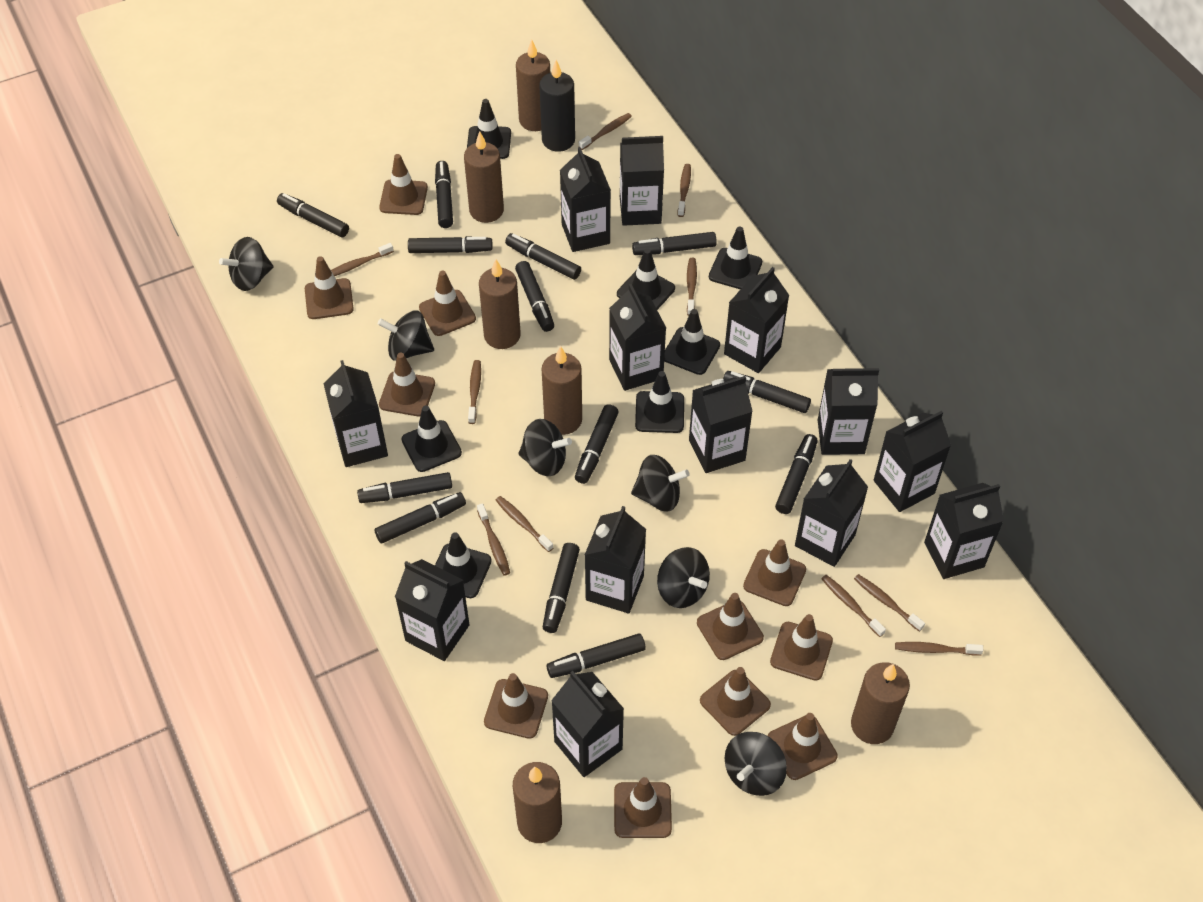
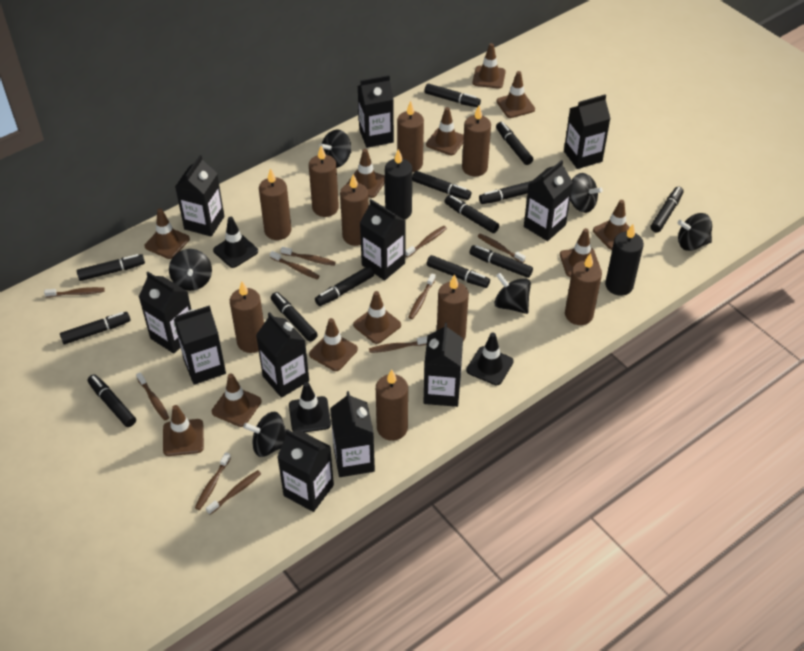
black candle: 1 -> 2
black carton: 13 -> 11
black traffic cone: 7 -> 3
brown candle: 6 -> 9

